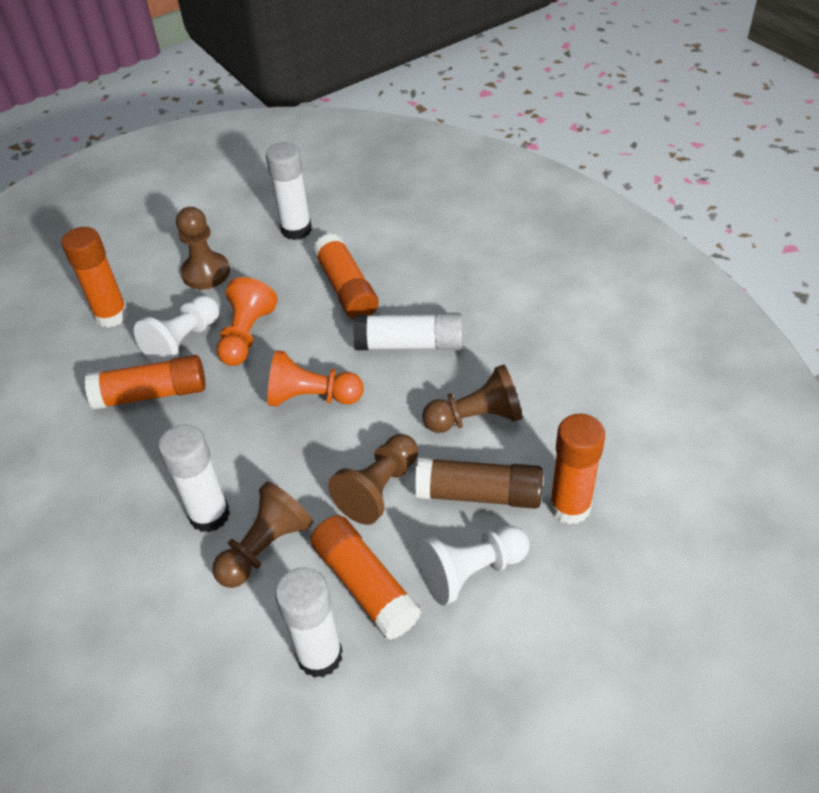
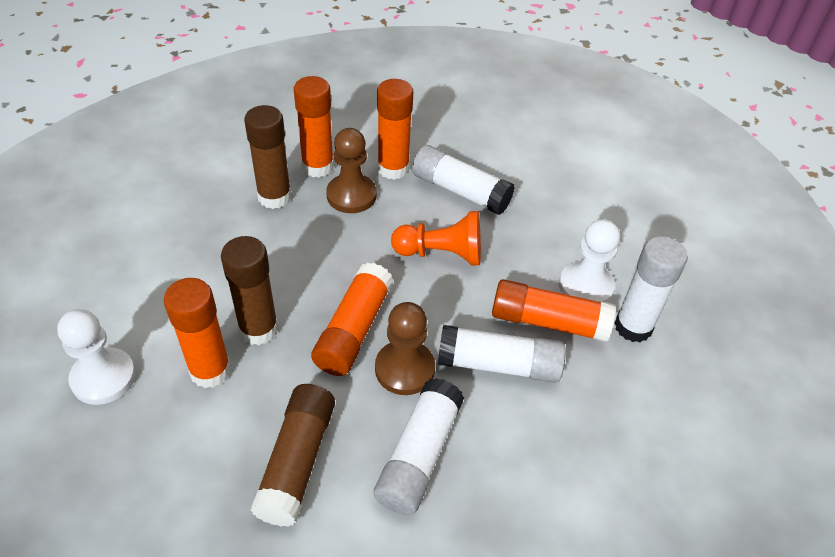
brown glue stick: 1 -> 3
brown pawn: 4 -> 2
orange pawn: 2 -> 1

